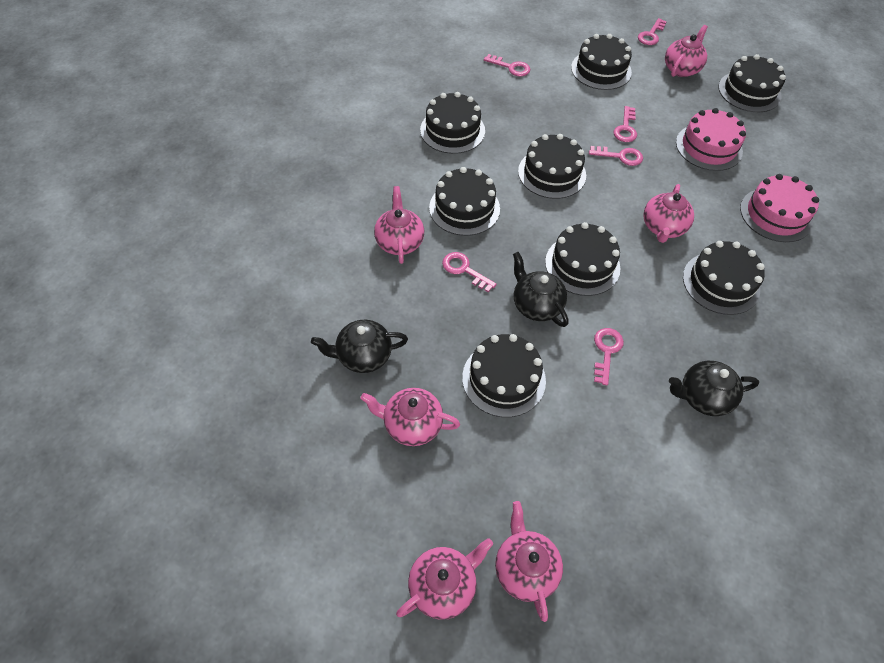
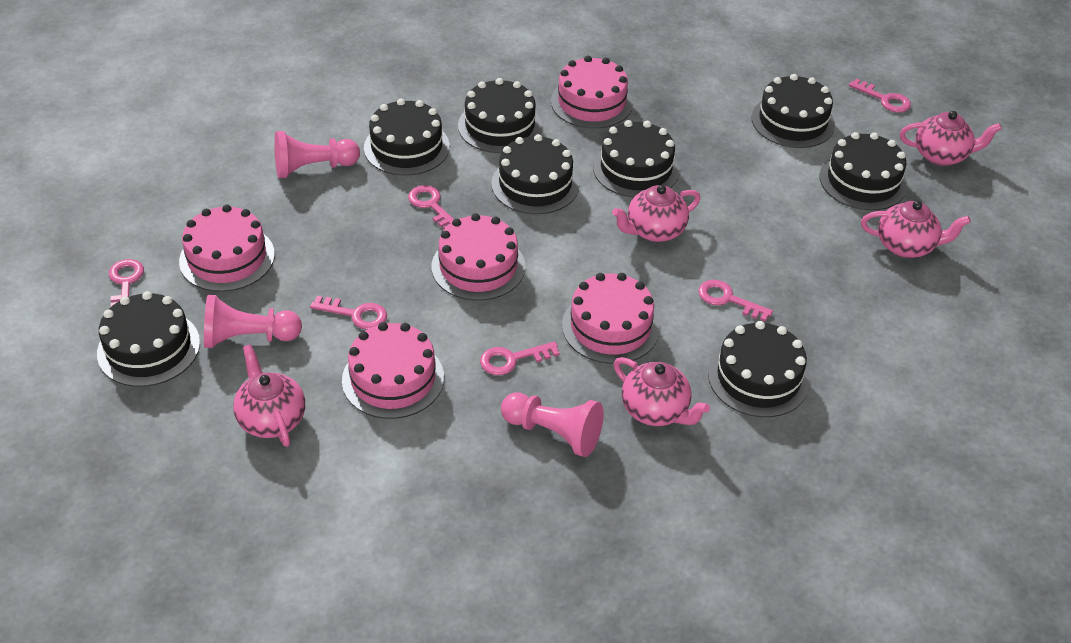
black teapot: 3 -> 0
pink cake: 2 -> 5
pink pawn: 0 -> 3
pink teapot: 6 -> 5

